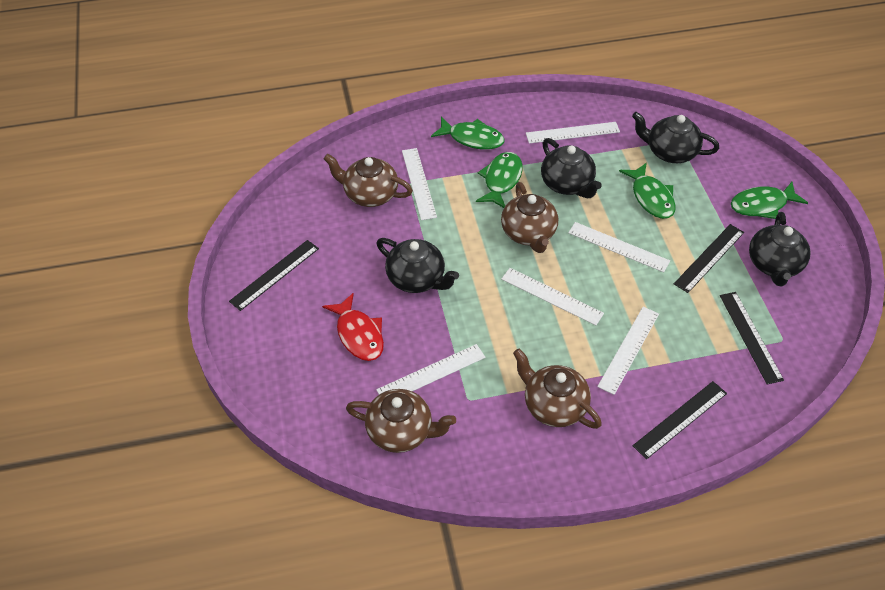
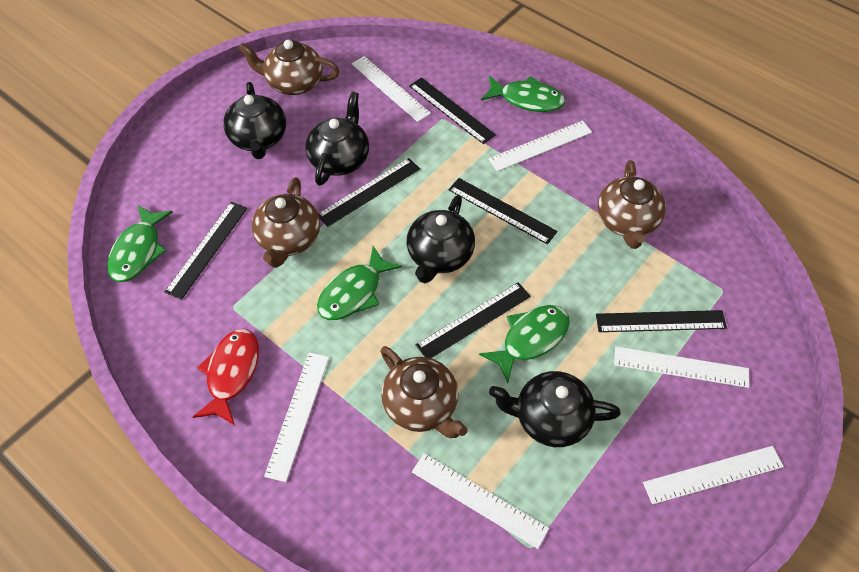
black ruler: 4 -> 6

